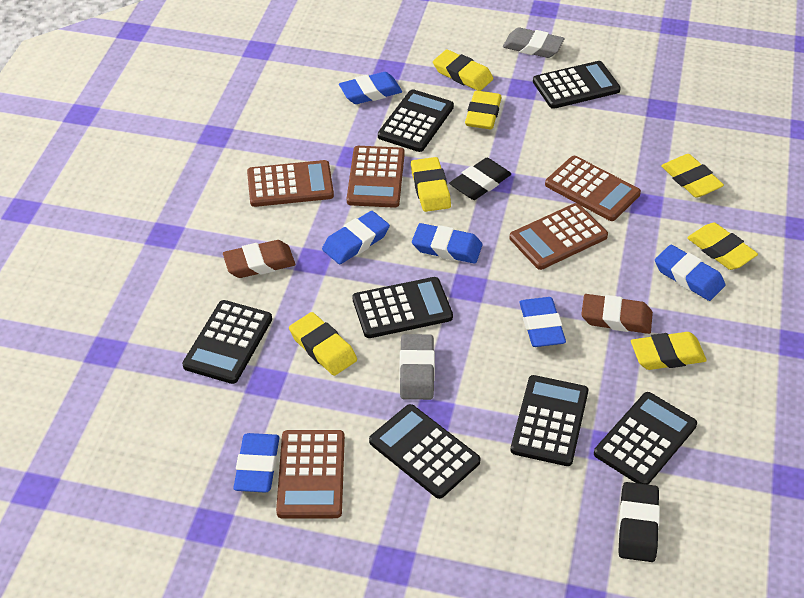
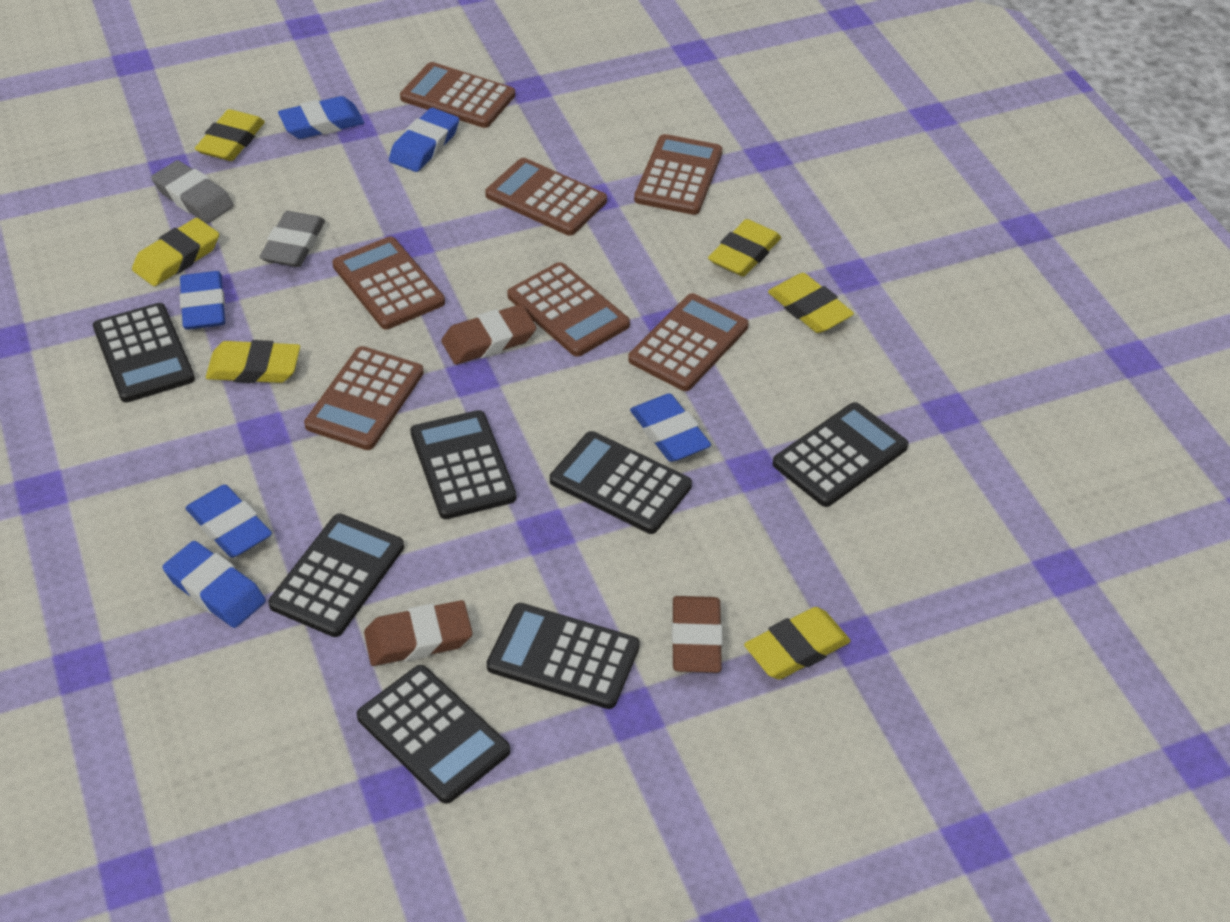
black eraser: 2 -> 0
brown calculator: 5 -> 7
brown eraser: 2 -> 3
yellow eraser: 7 -> 6

